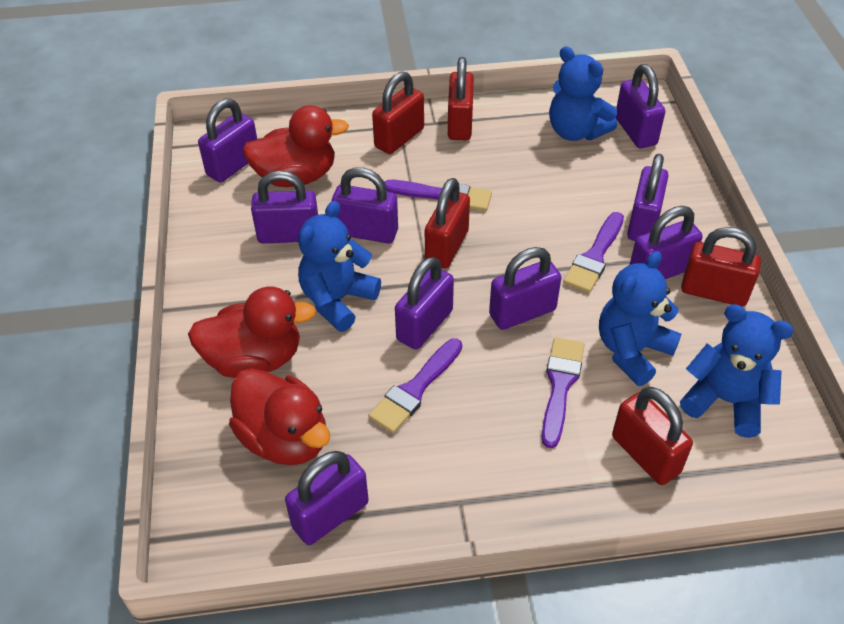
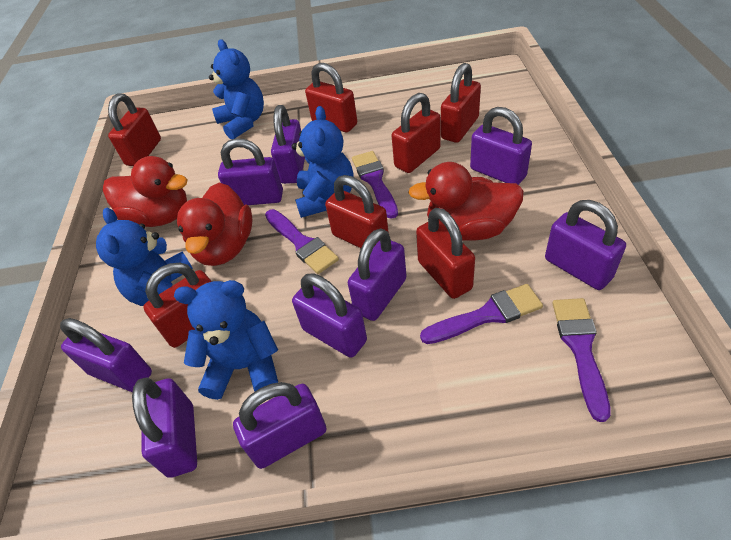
red padlock: 5 -> 7

